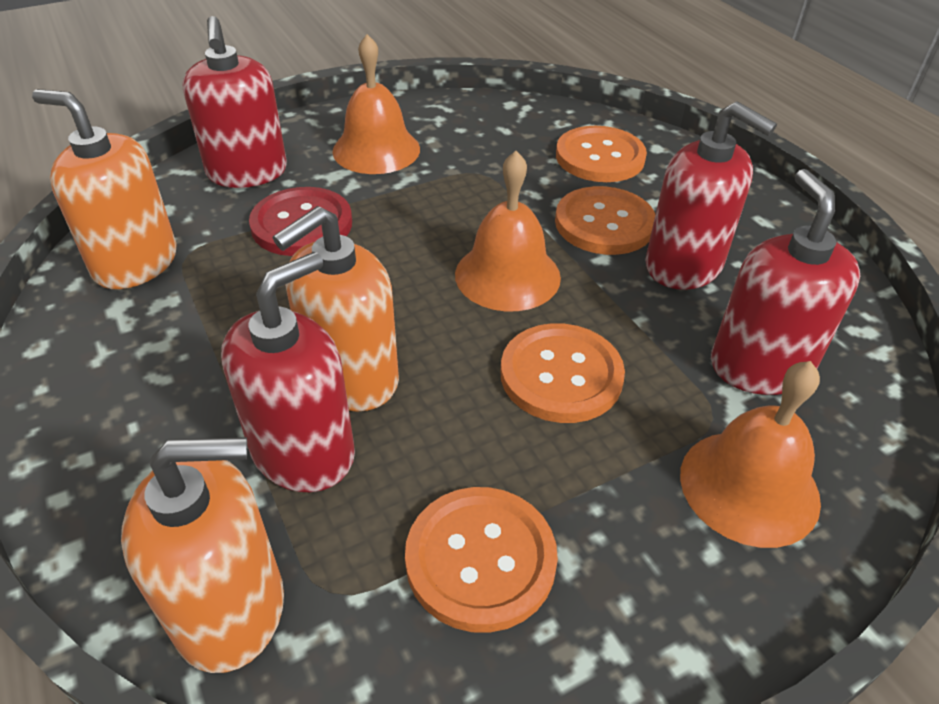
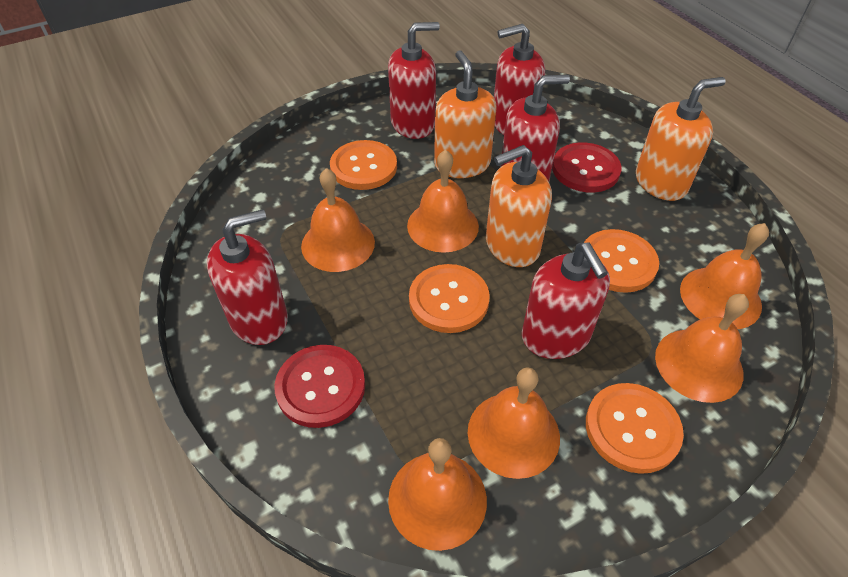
orange bell: 3 -> 6
red button: 1 -> 2
red soap dispenser: 4 -> 5

